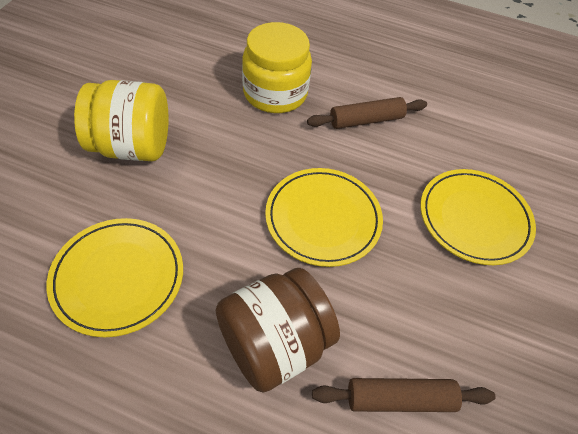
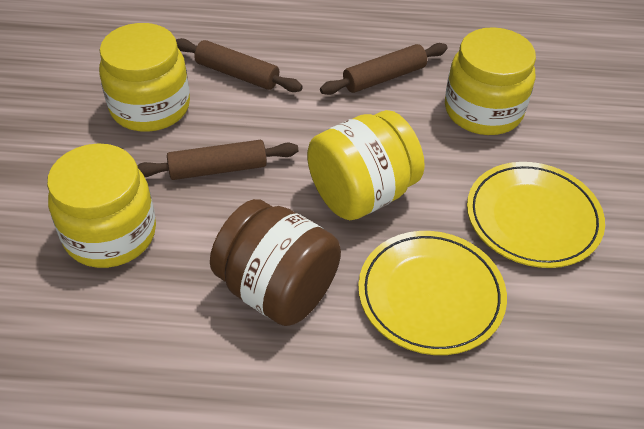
brown rolling pin: 2 -> 3
yellow jar: 2 -> 4
yellow plate: 3 -> 2

